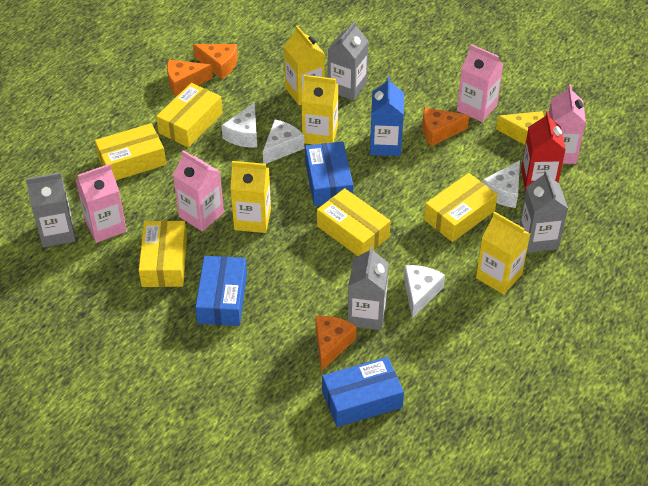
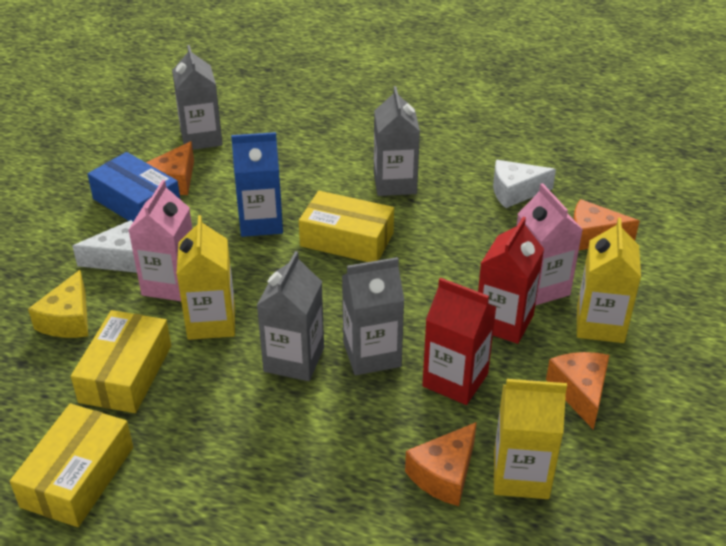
blue box: 3 -> 1
pink carton: 4 -> 2
red carton: 1 -> 2
white cheese: 4 -> 2
yellow box: 5 -> 3
yellow carton: 4 -> 3

